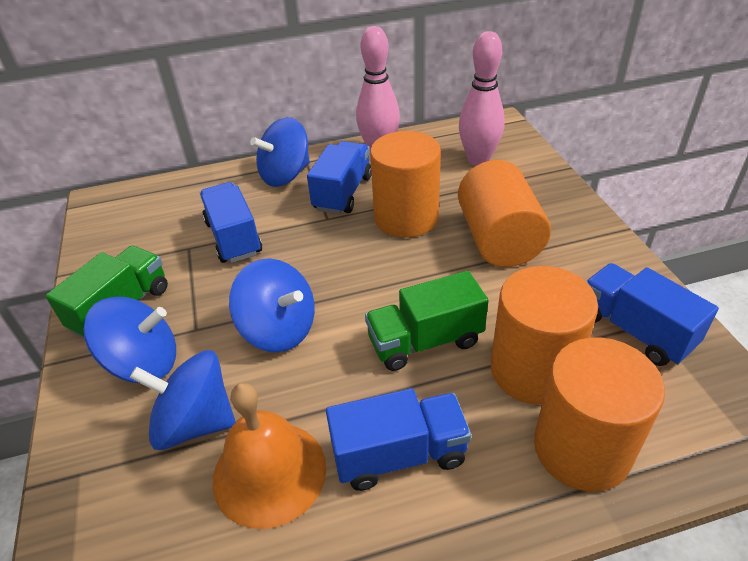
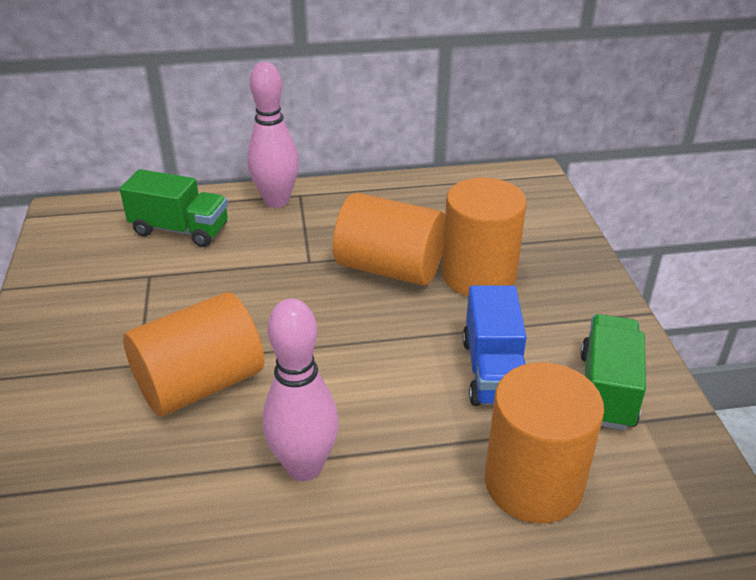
blue spinning top: 4 -> 0
blue truck: 4 -> 1
orange bell: 1 -> 0

